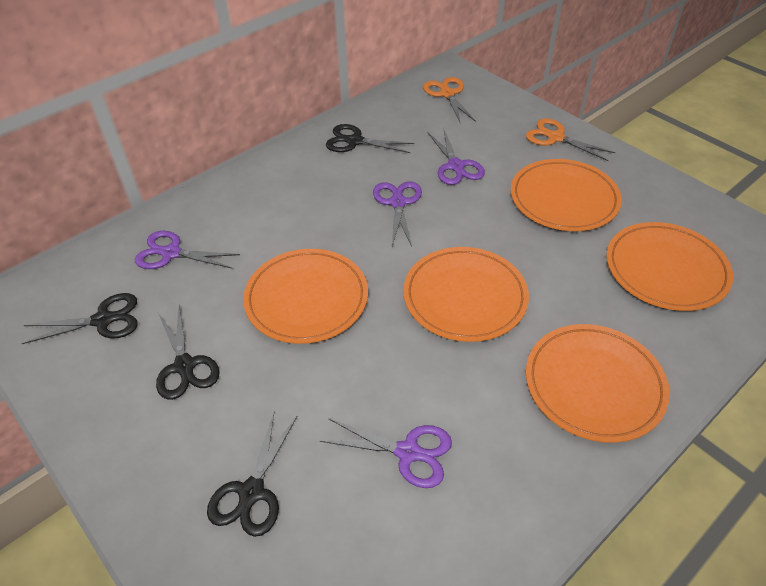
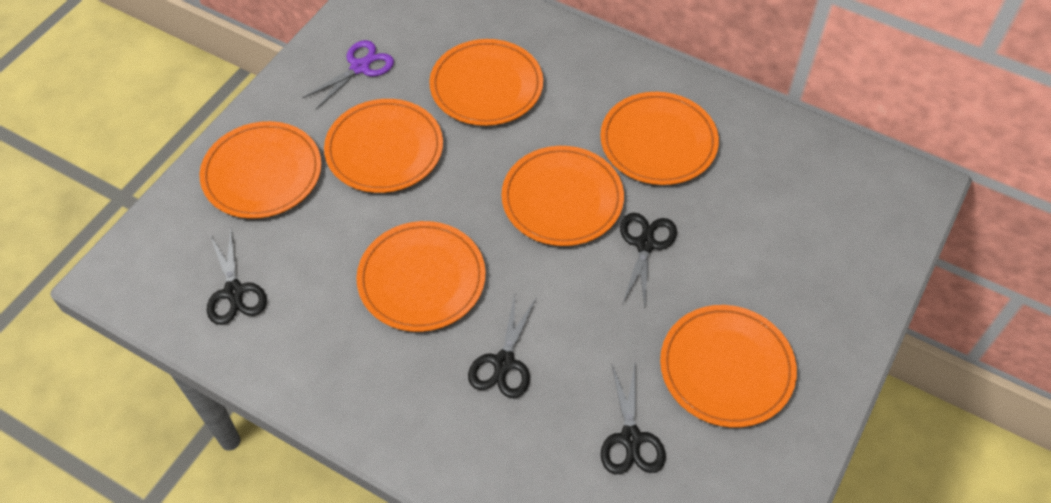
orange plate: 5 -> 7
orange scissors: 2 -> 0
purple scissors: 4 -> 1

